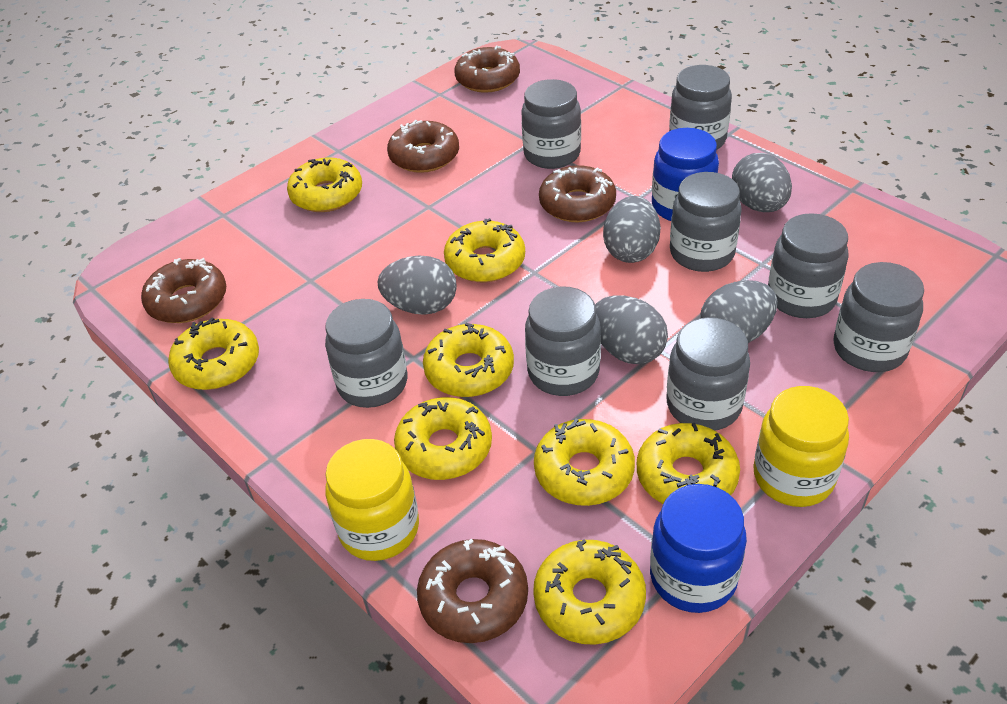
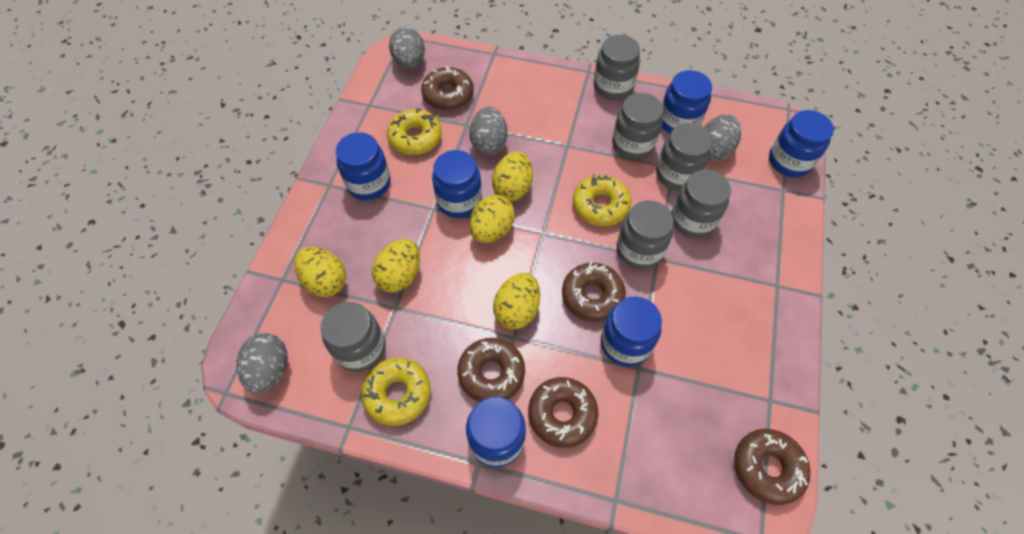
blue jar: 2 -> 6
grey egg: 5 -> 4
grey jar: 8 -> 6
yellow donut: 8 -> 3
yellow egg: 0 -> 5
yellow jar: 2 -> 0

